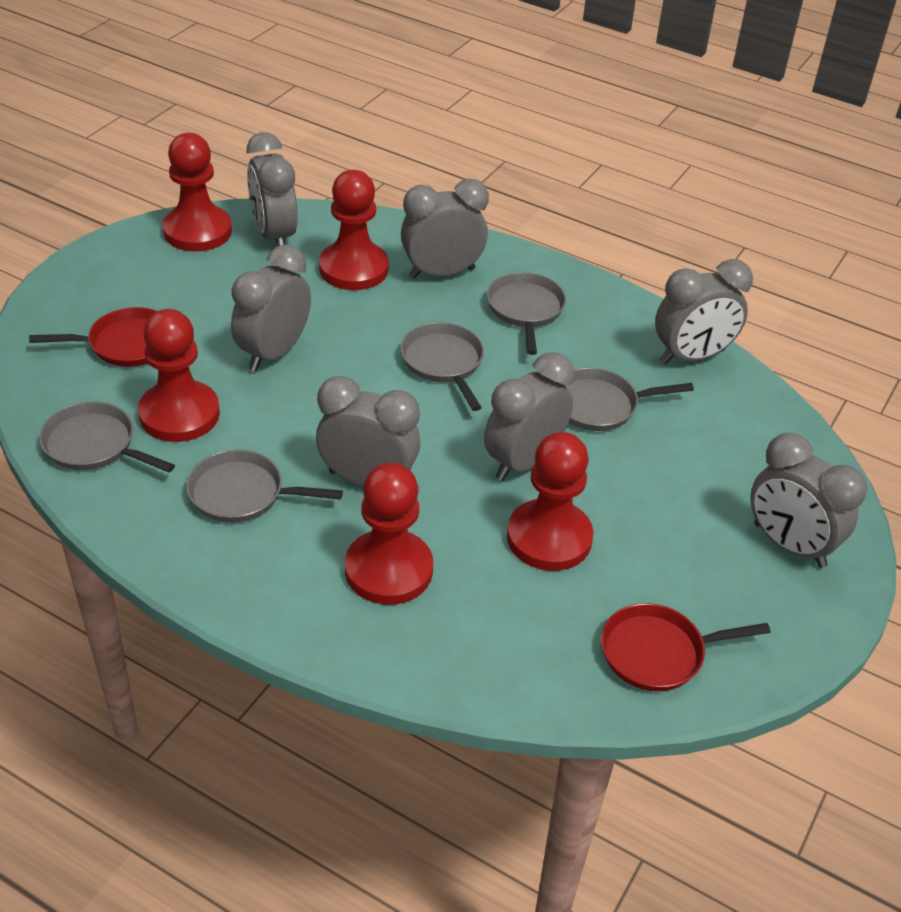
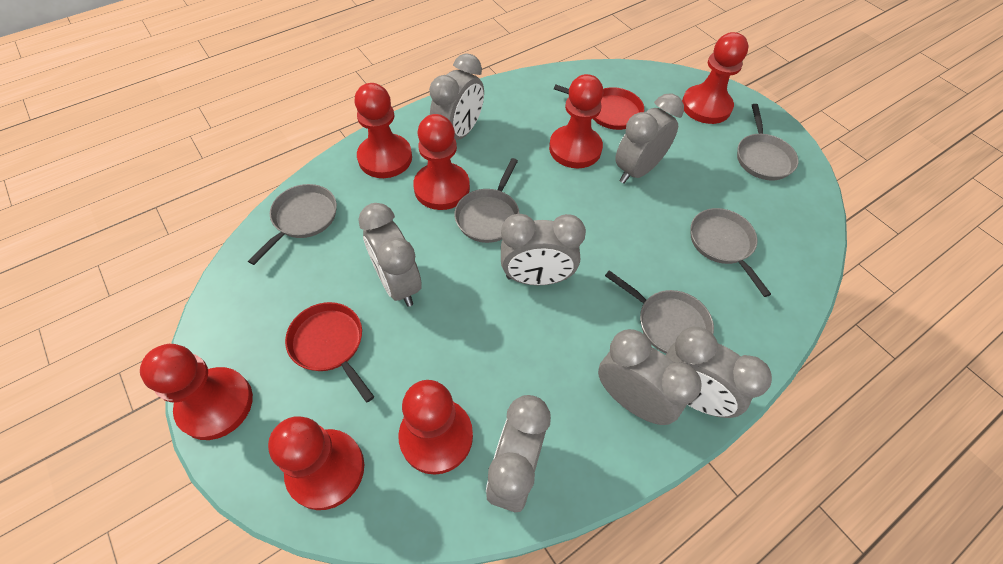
red pawn: 5 -> 7

